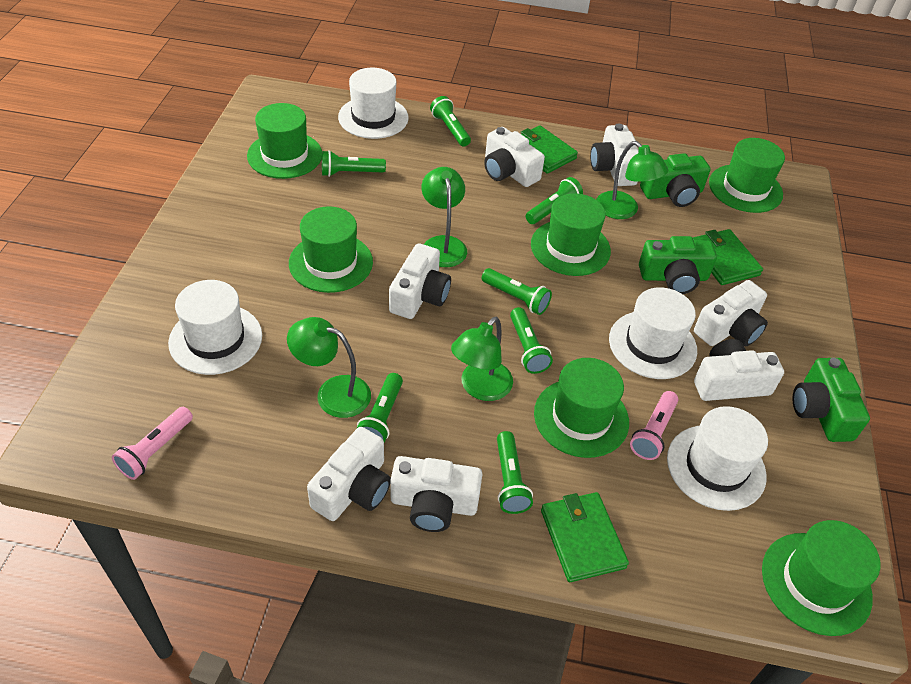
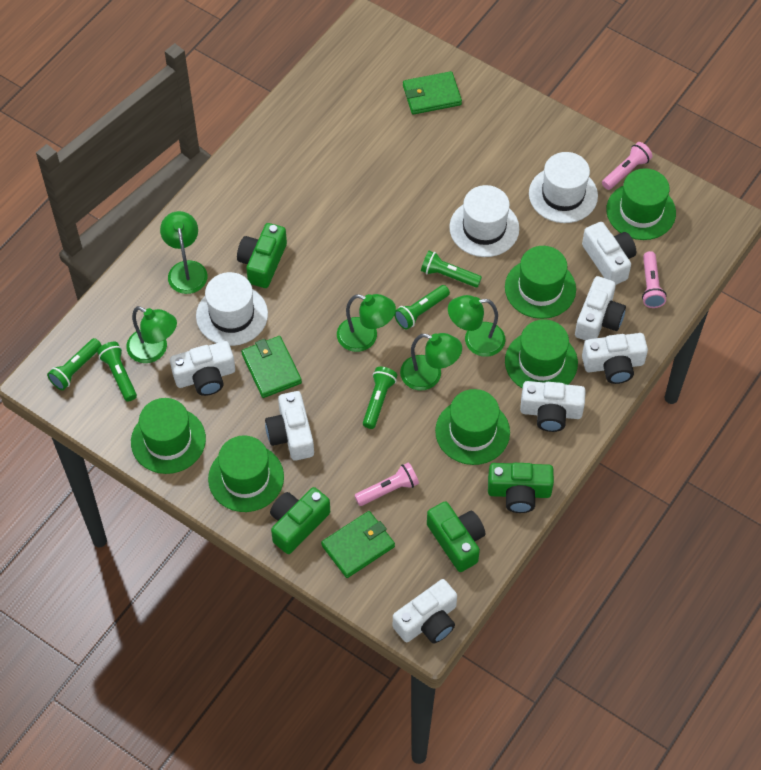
green camera: 3 -> 4
green flashlight: 7 -> 5
green lamp: 4 -> 5
pink flashlight: 2 -> 3
white hat: 4 -> 3

